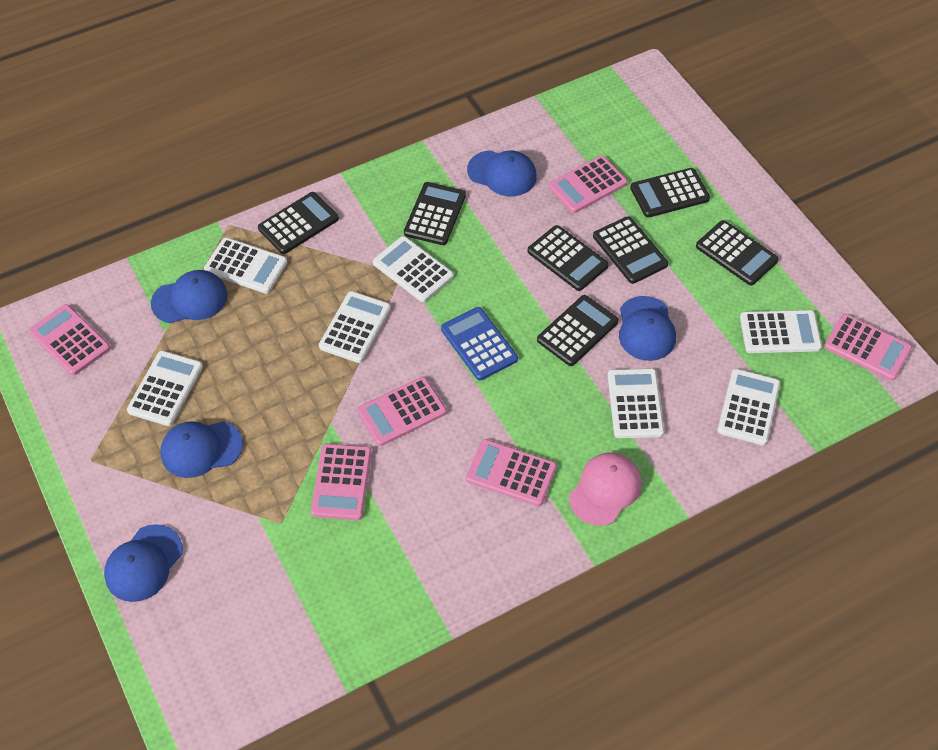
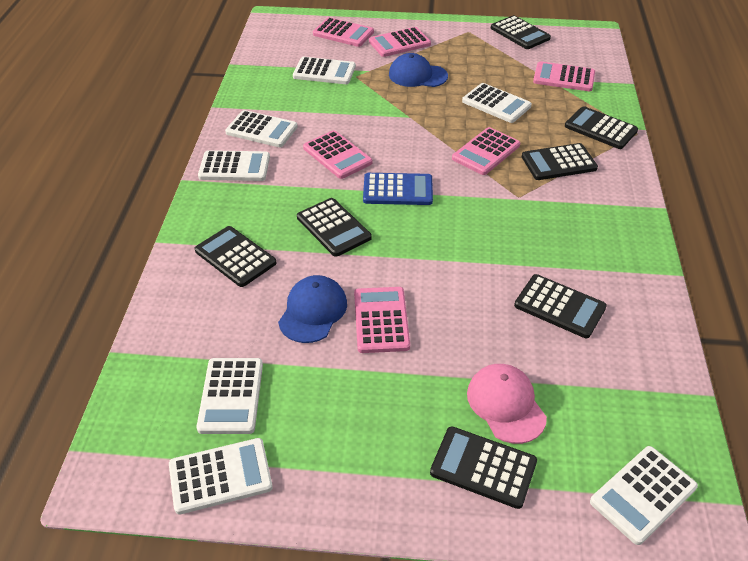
blue cap: 5 -> 2

